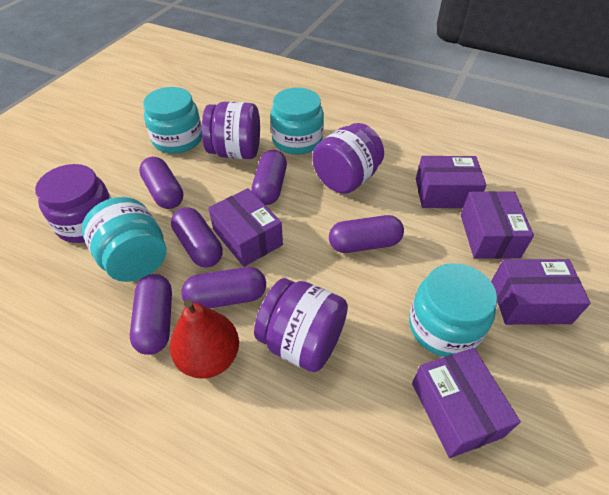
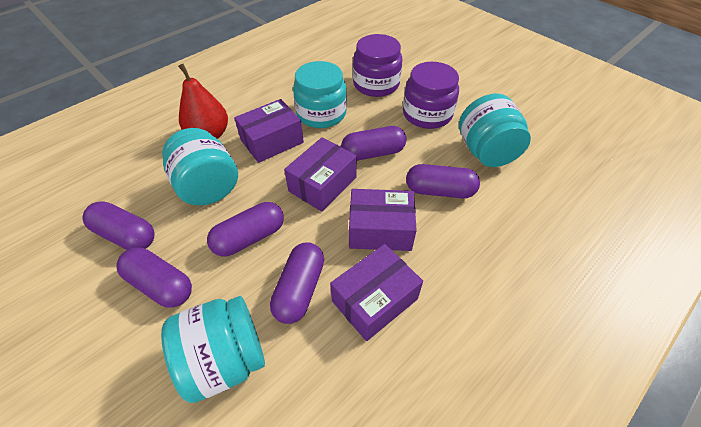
purple box: 5 -> 4
purple jar: 4 -> 2

